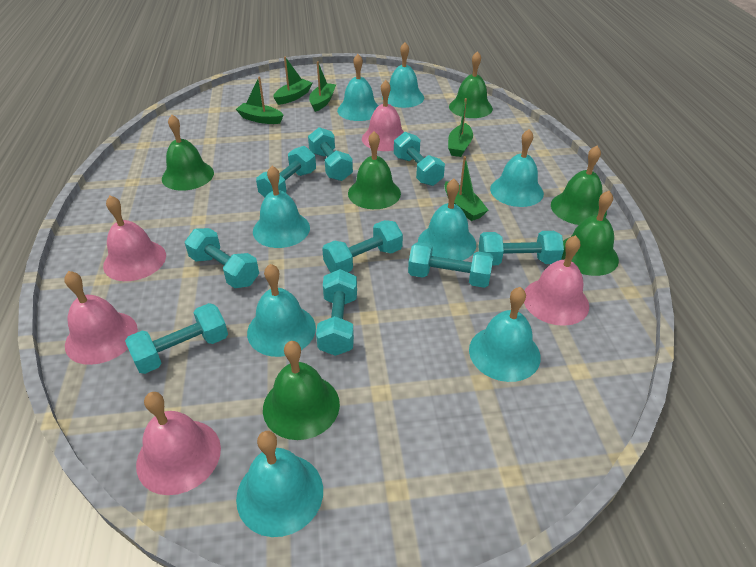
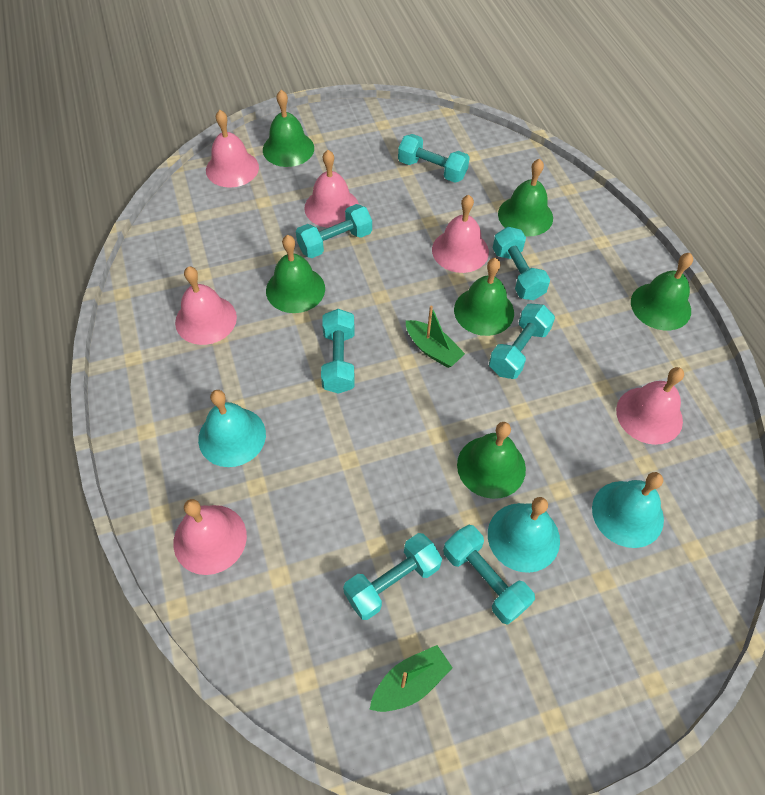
green boat: 5 -> 2
pink bell: 5 -> 6
turquoise bell: 8 -> 3
turquoise dumbbell: 9 -> 7

